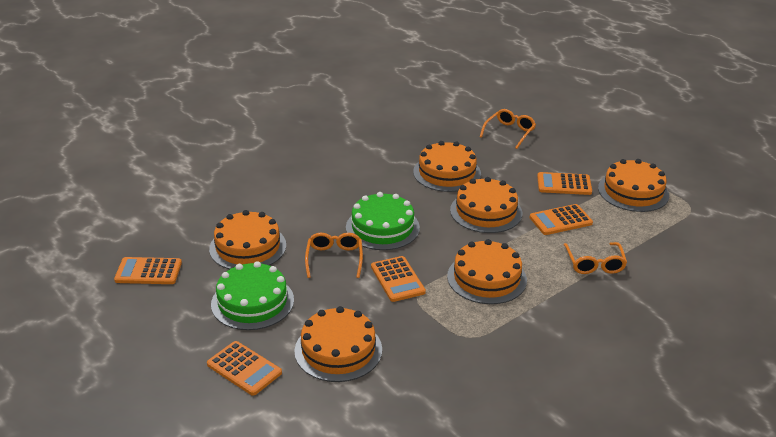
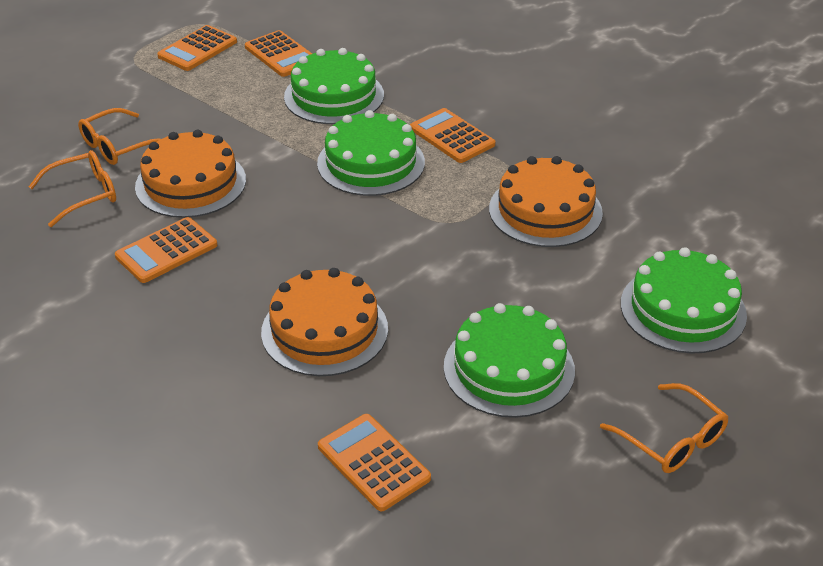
green cake: 2 -> 4
orange cake: 6 -> 3

